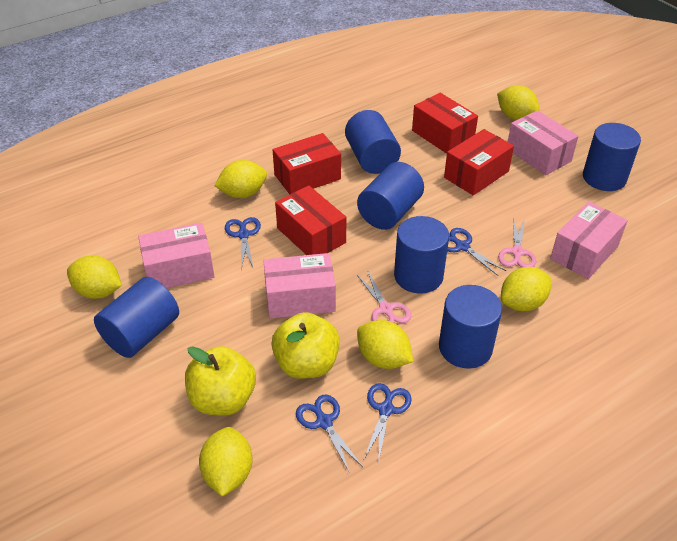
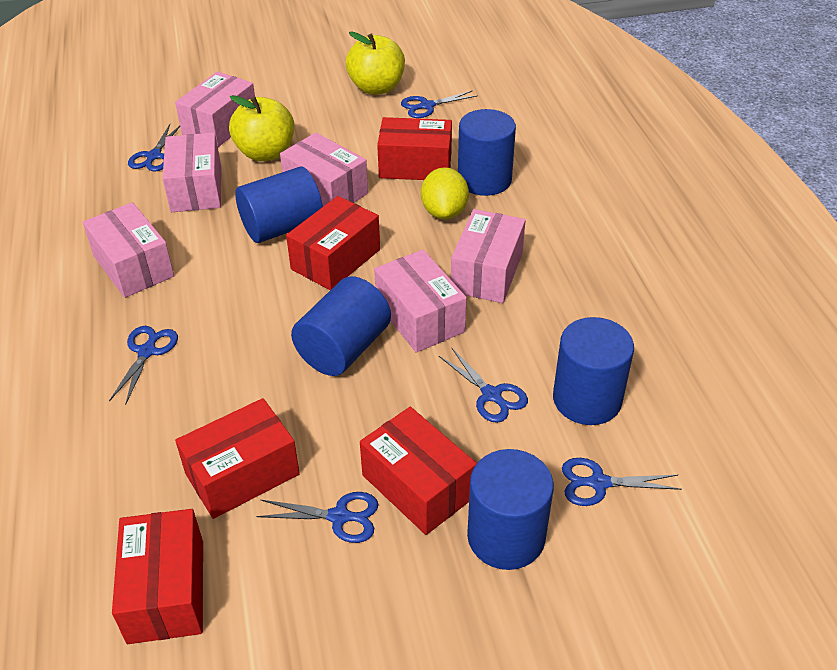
blue cylinder: 6 -> 5
blue scissors: 4 -> 6
pink box: 4 -> 6
pink scissors: 2 -> 0
red box: 4 -> 5
yellow lemon: 6 -> 1

